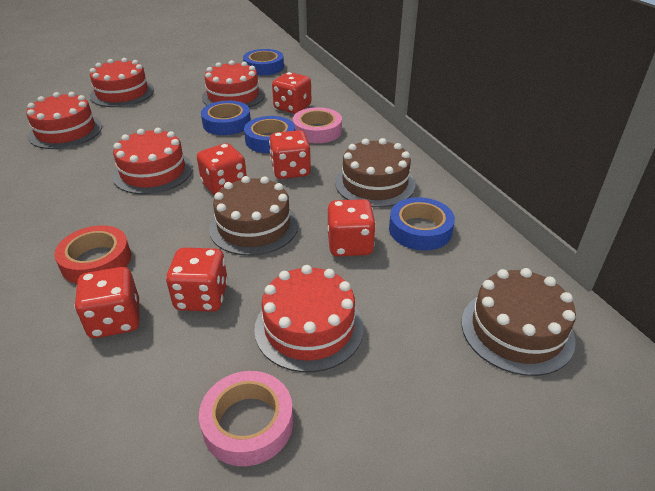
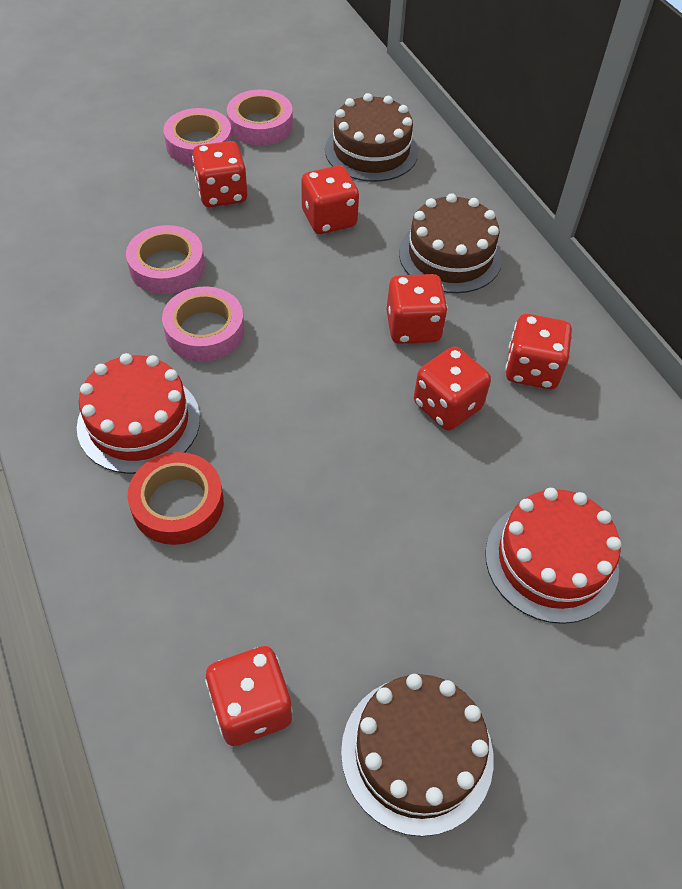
blue tape: 4 -> 0
pink tape: 2 -> 4
red cake: 5 -> 2

